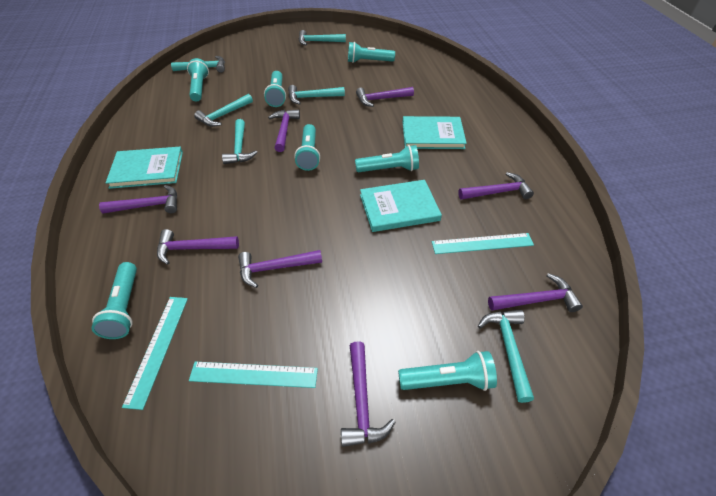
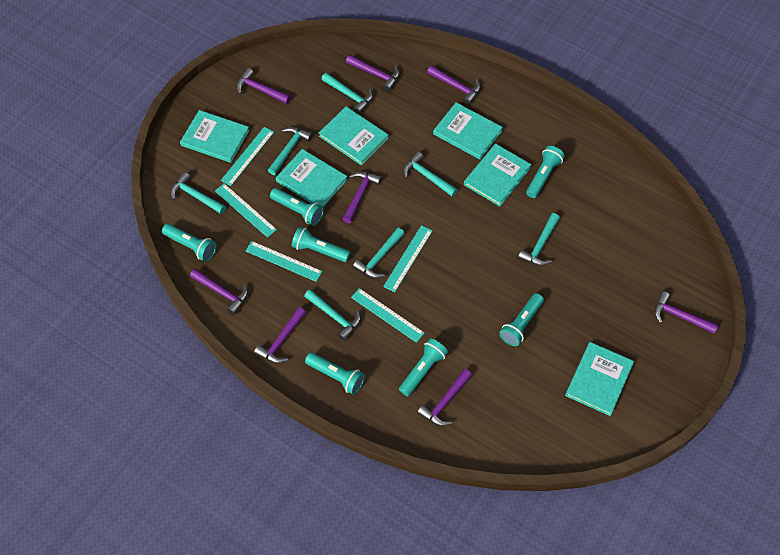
turquoise book: 3 -> 6
turquoise hammer: 6 -> 7
turquoise ruler: 3 -> 5

